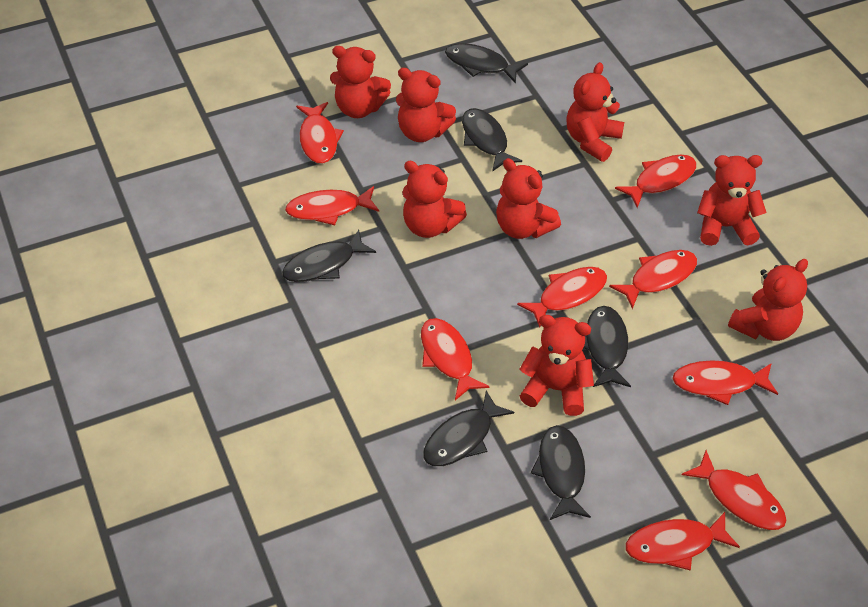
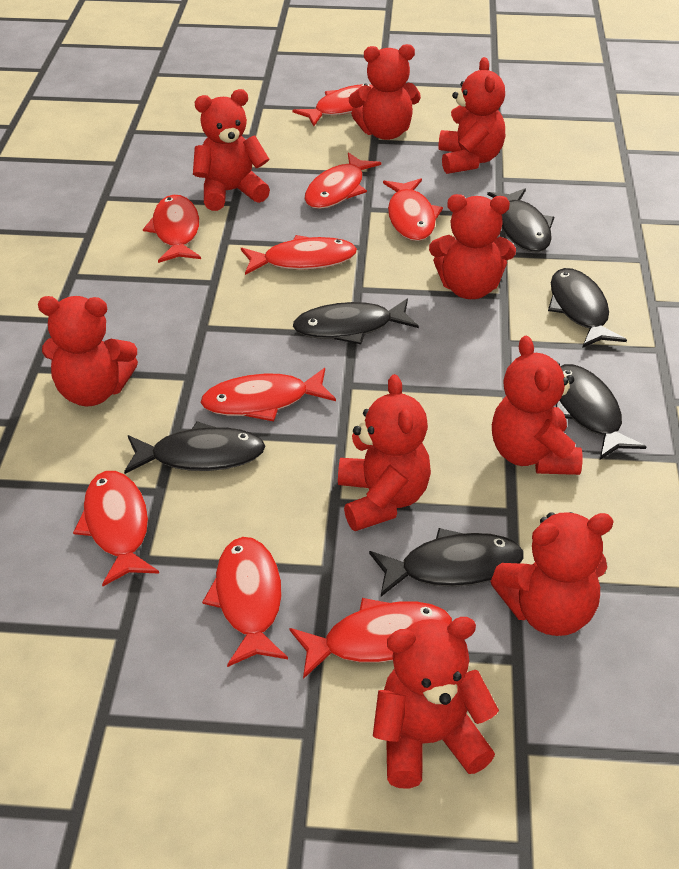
red teddy bear: 8 -> 9

